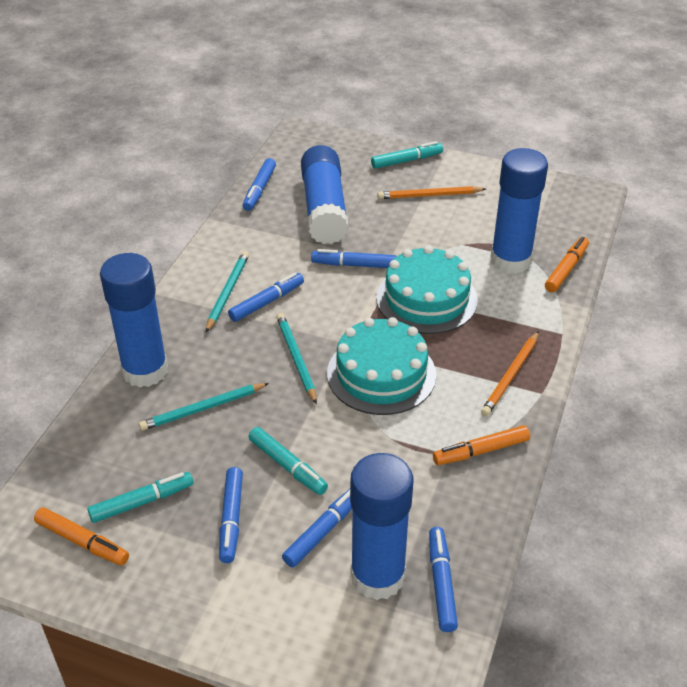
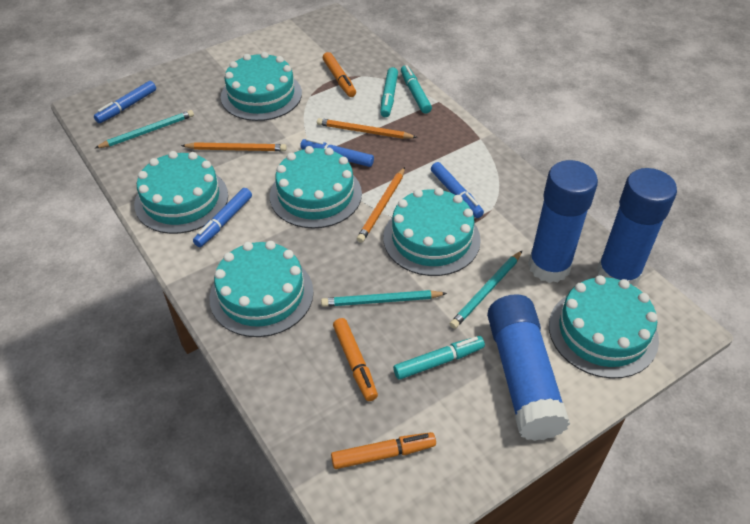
blue glue stick: 4 -> 3
blue marker: 6 -> 4
orange pencil: 2 -> 3
turquoise cake: 2 -> 6

